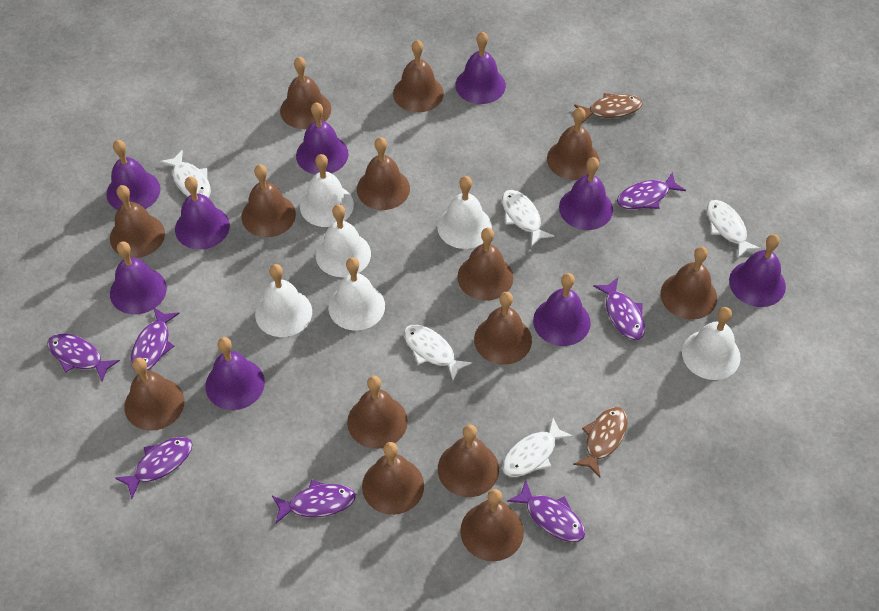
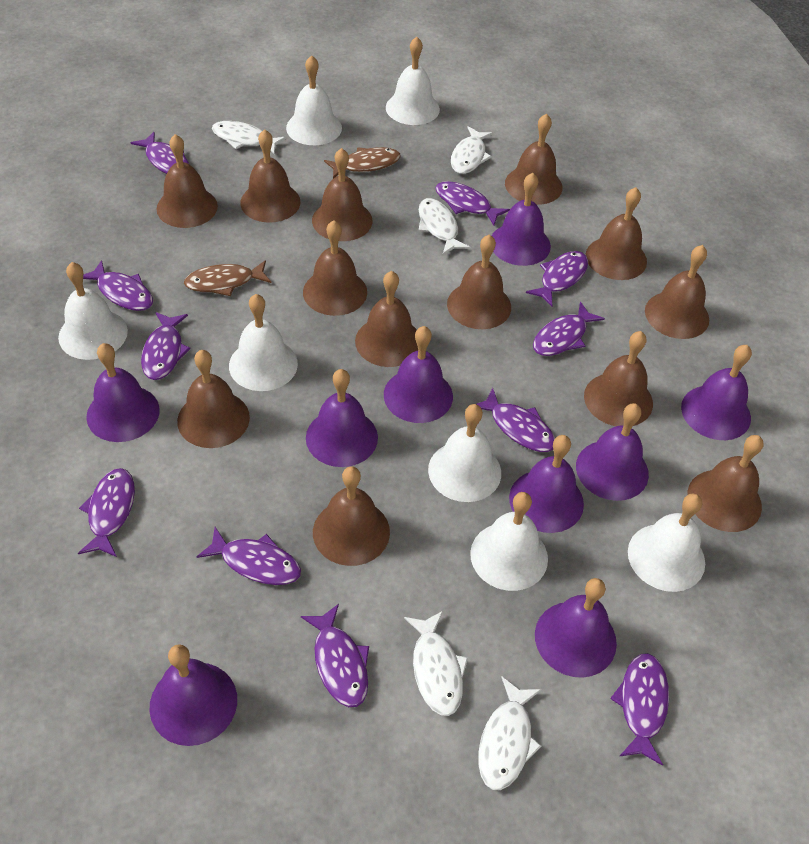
brown bell: 14 -> 13
purple fish: 7 -> 11
white bell: 6 -> 7

